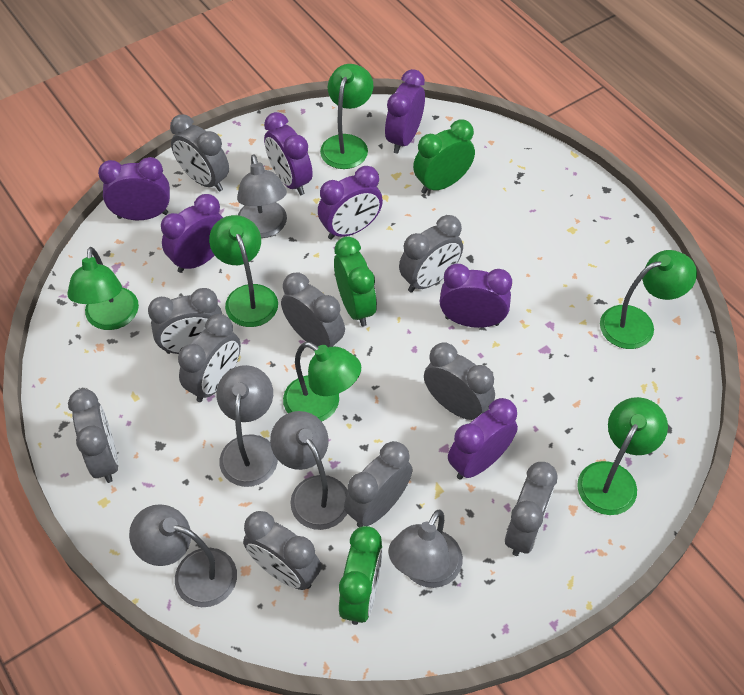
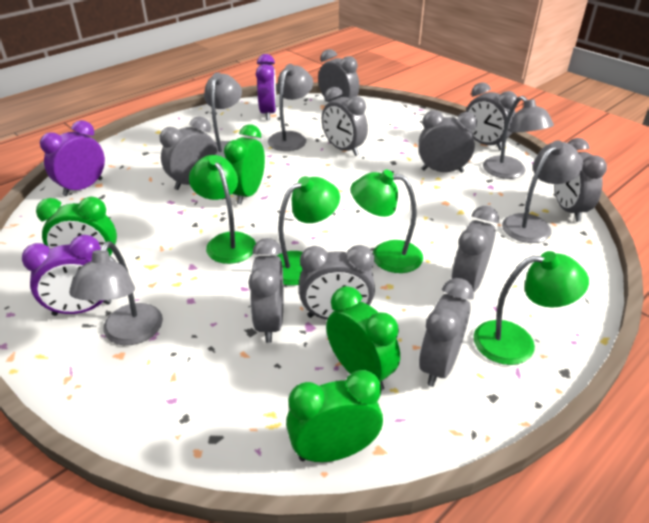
green clock: 3 -> 4
green lamp: 6 -> 4
purple clock: 7 -> 3

